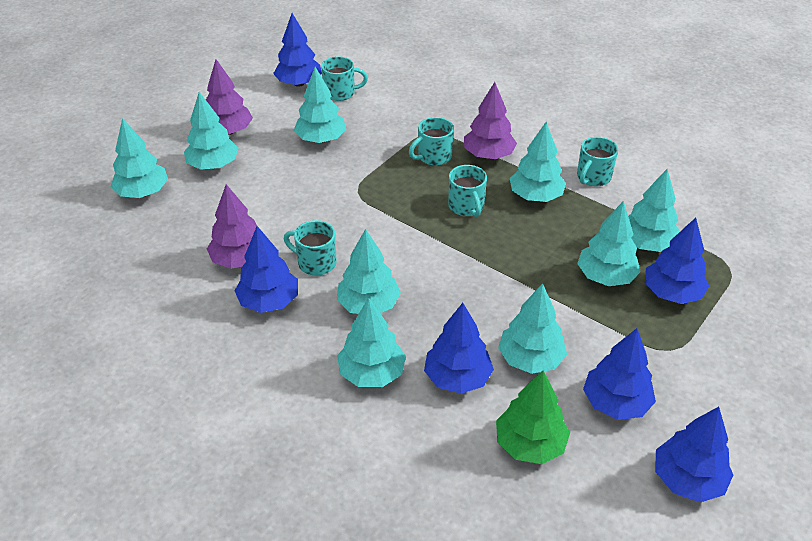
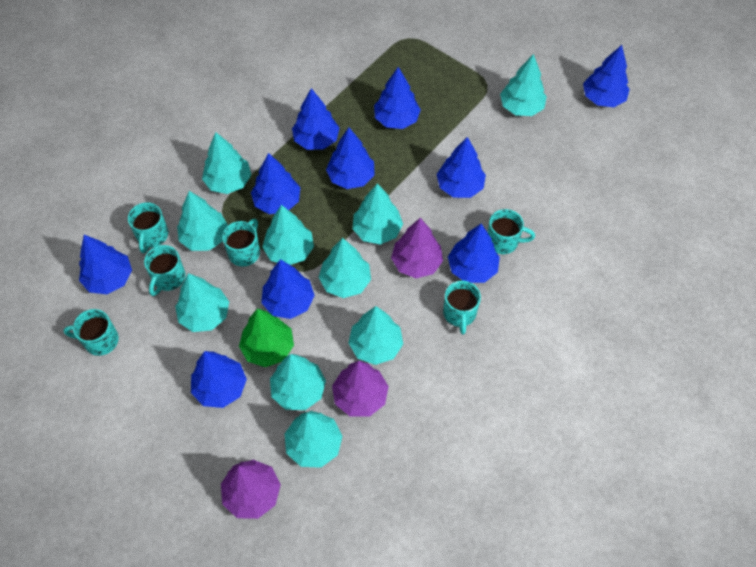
blue tree: 6 -> 10
turquoise mug: 5 -> 6
turquoise tree: 9 -> 10

